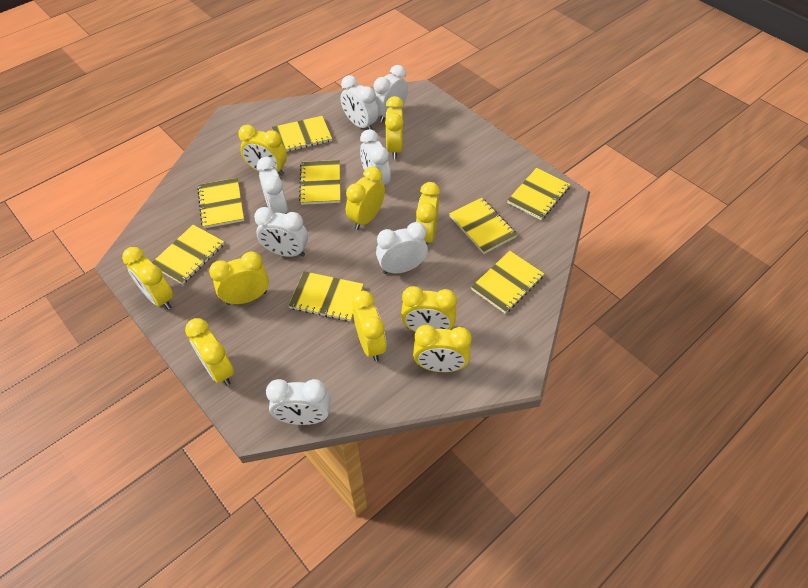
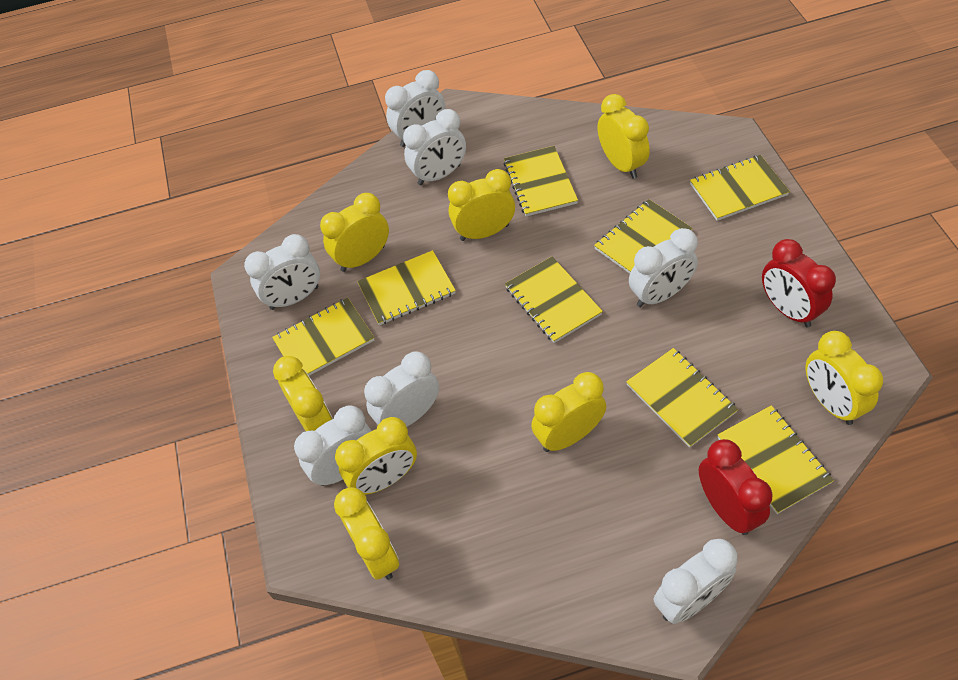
red clock: 0 -> 2
yellow clock: 10 -> 8

